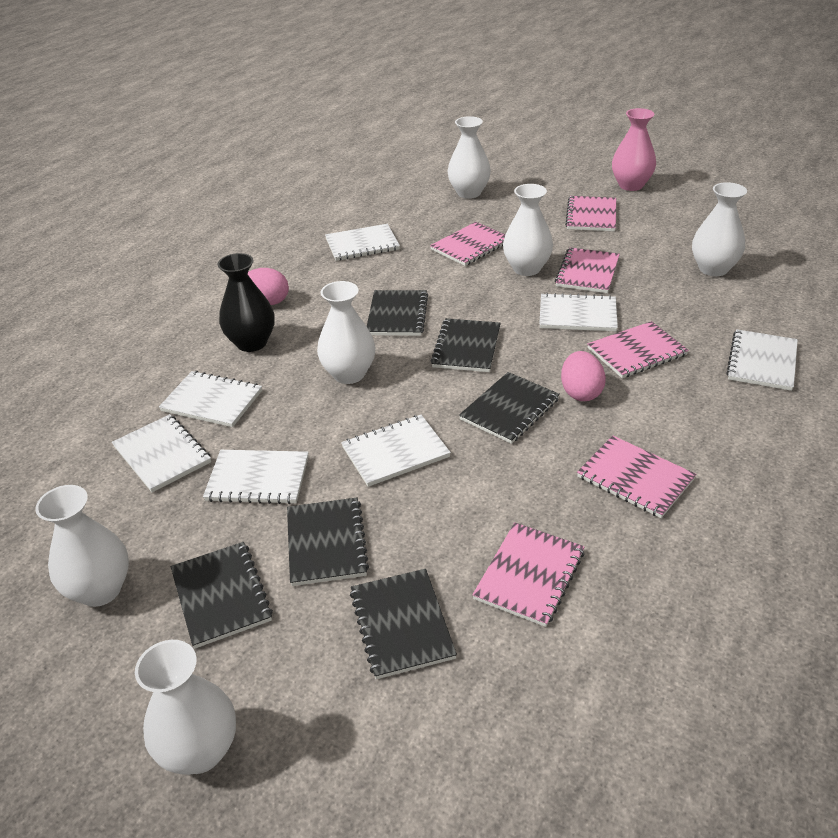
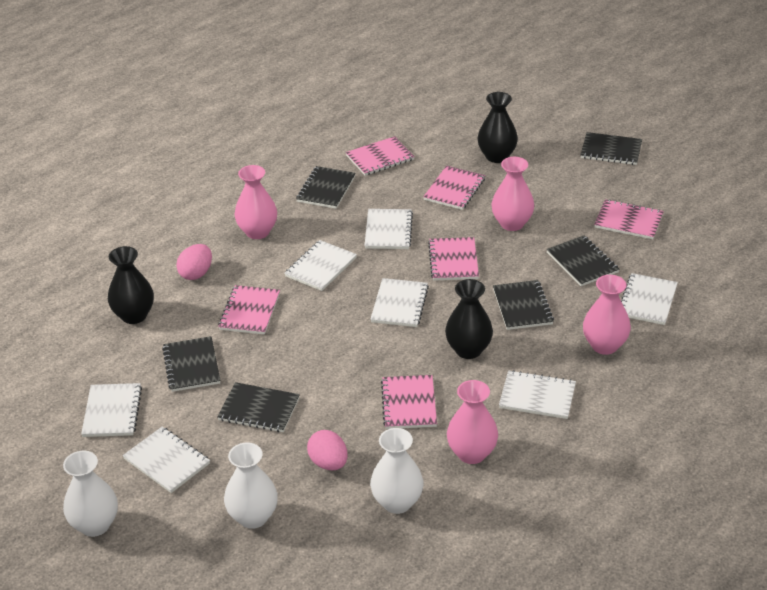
black vase: 1 -> 3
pink vase: 1 -> 4
white vase: 6 -> 3

